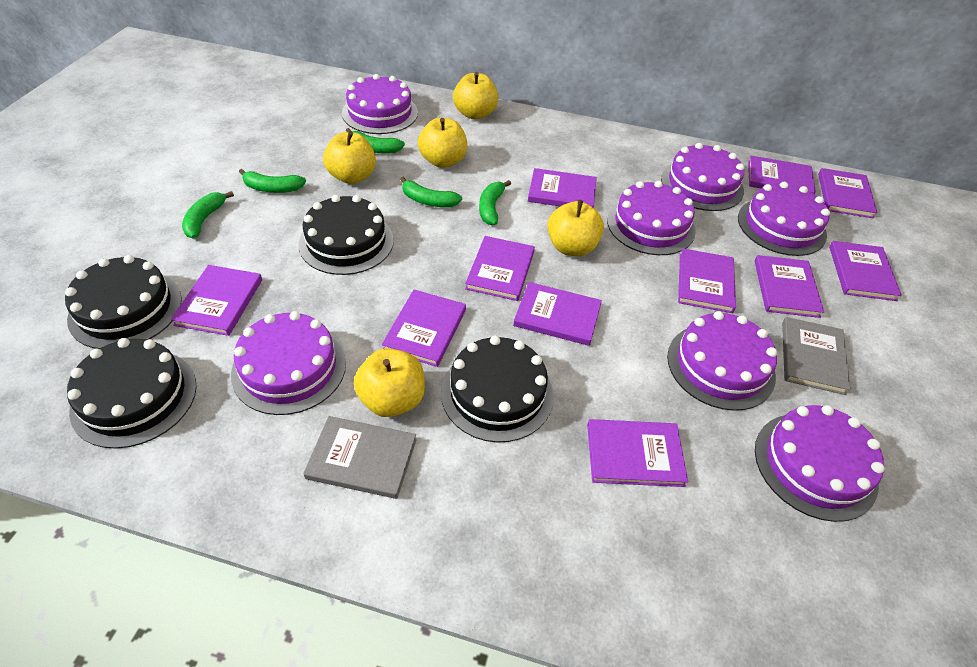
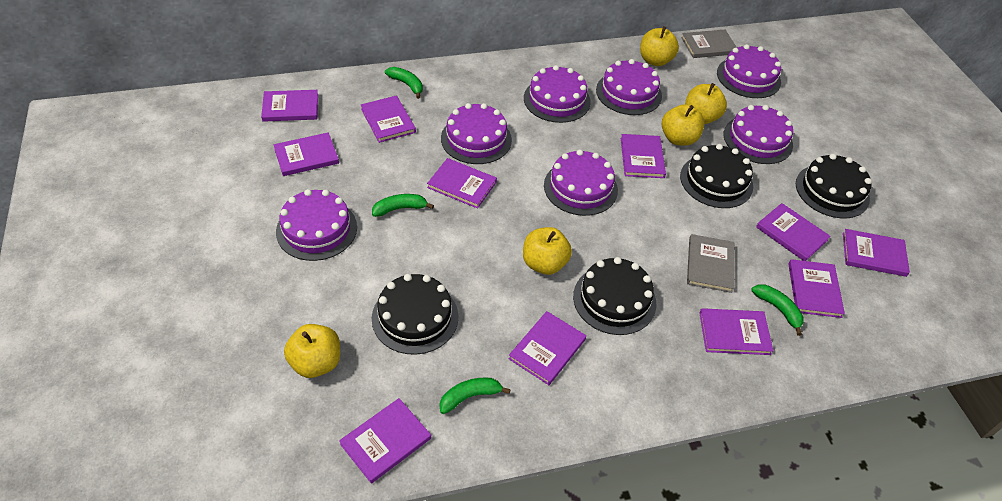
green banana: 5 -> 4

